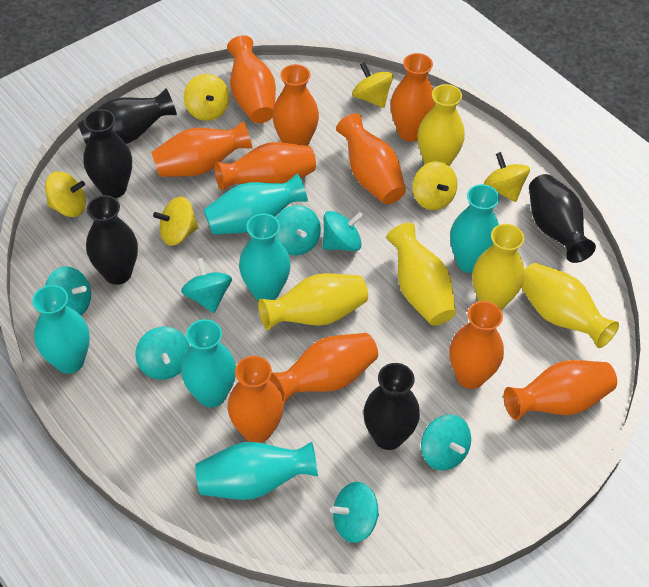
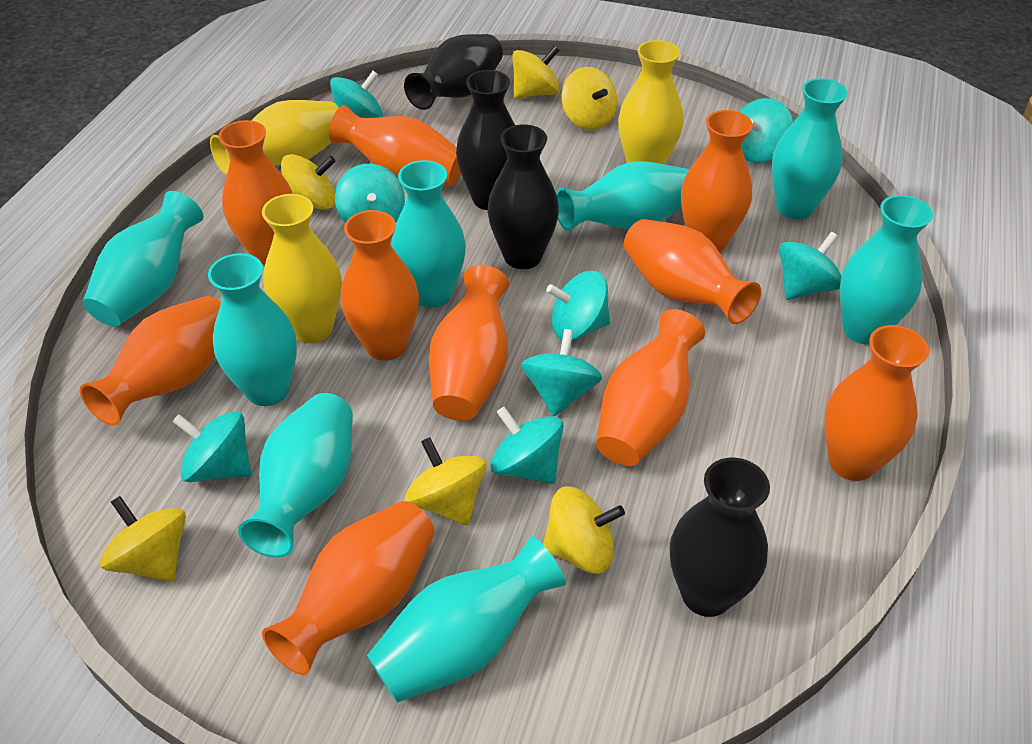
black vase: 5 -> 4
turquoise spinning top: 7 -> 8
turquoise vase: 6 -> 8
yellow vase: 5 -> 3

